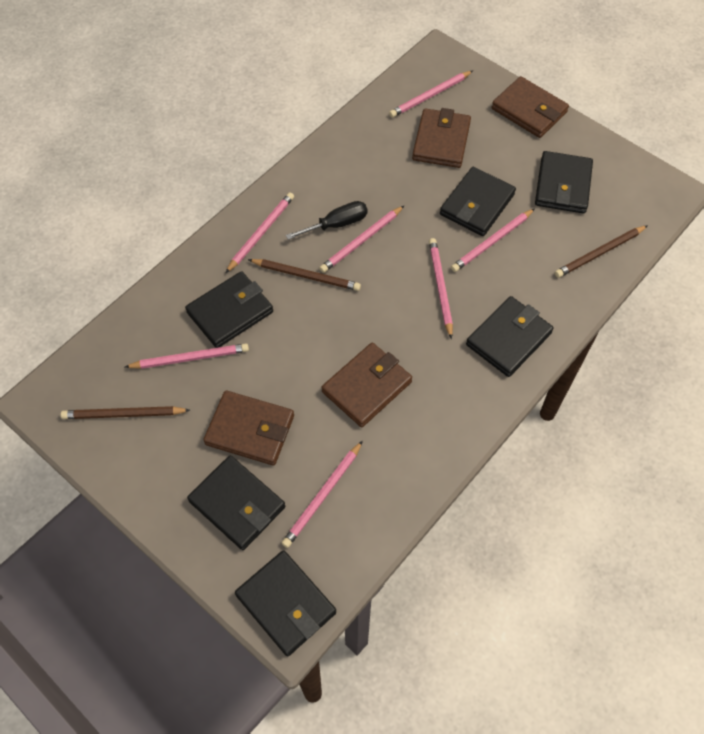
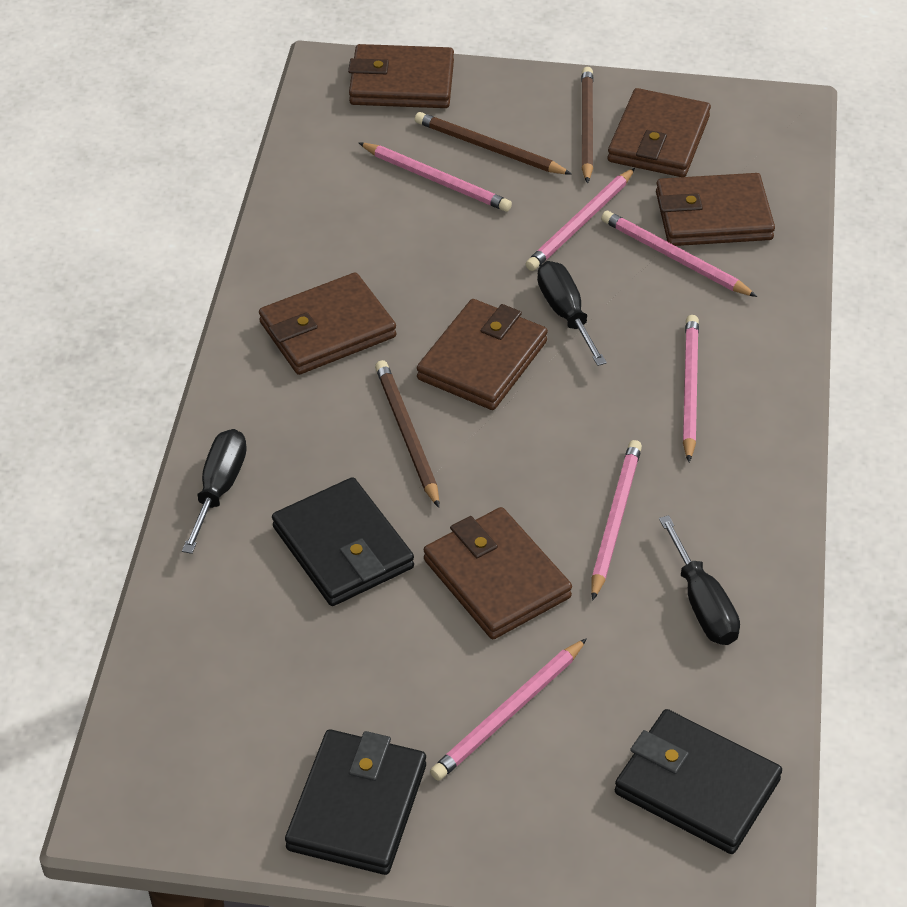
black screwdriver: 1 -> 3
black wallet: 6 -> 3
brown wallet: 4 -> 6
pink pencil: 7 -> 6

